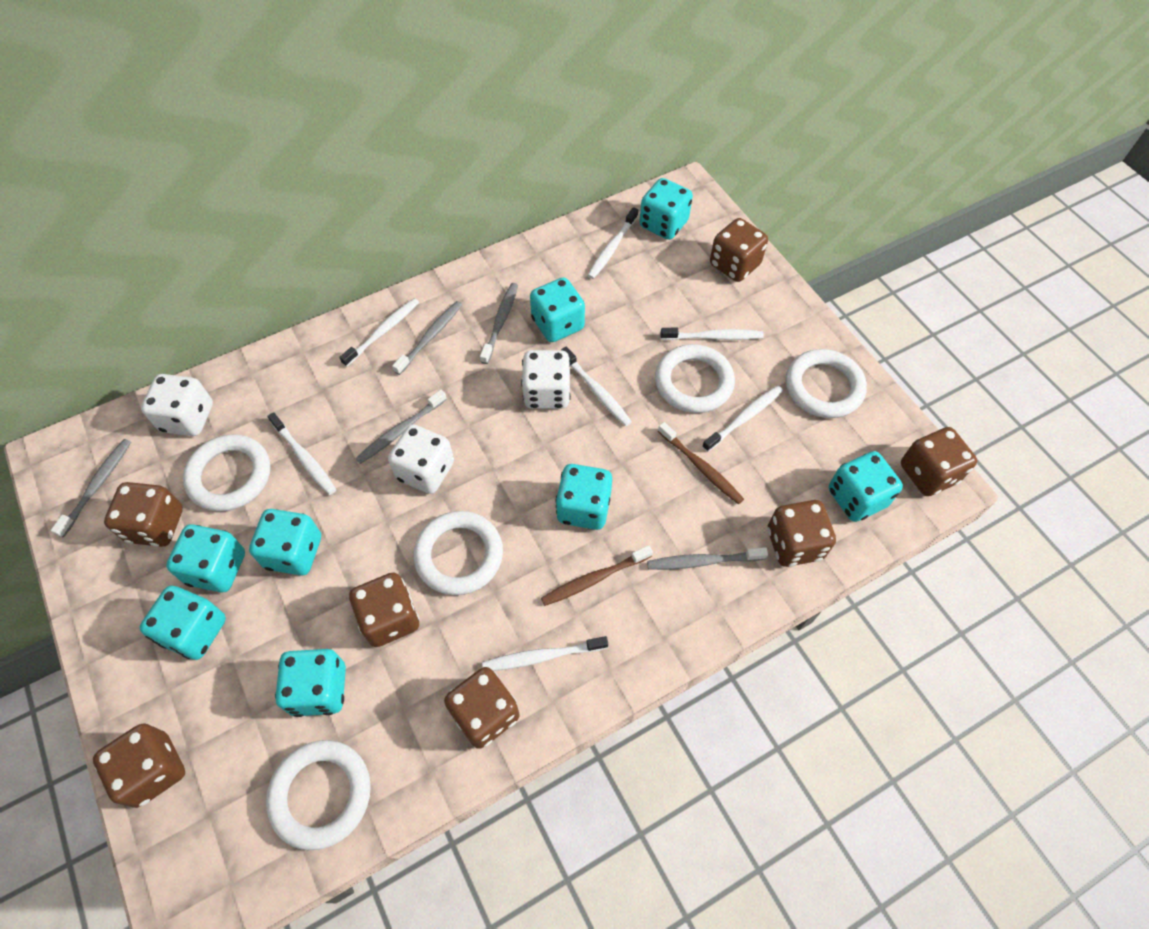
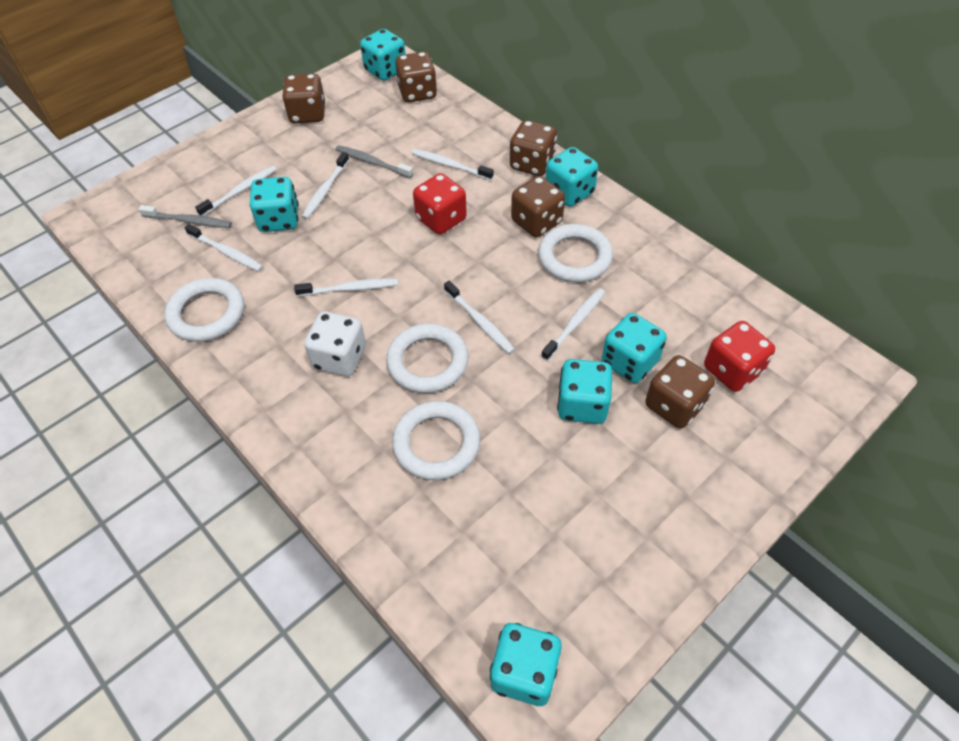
brown dice: 7 -> 5
brown toothbrush: 2 -> 0
grey toothbrush: 5 -> 2
red dice: 0 -> 2
turquoise dice: 8 -> 6
white dice: 3 -> 1
white ring: 5 -> 4

